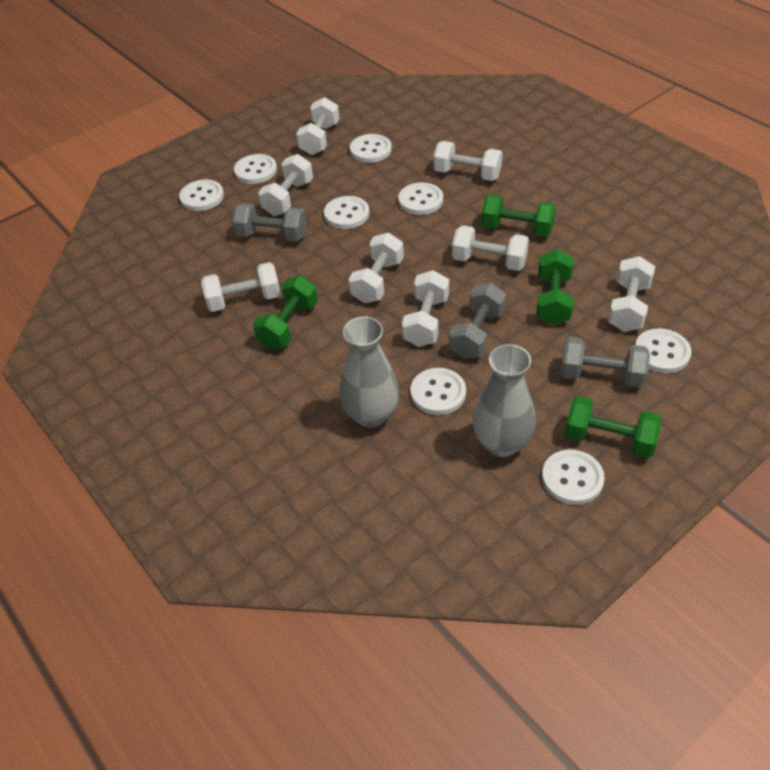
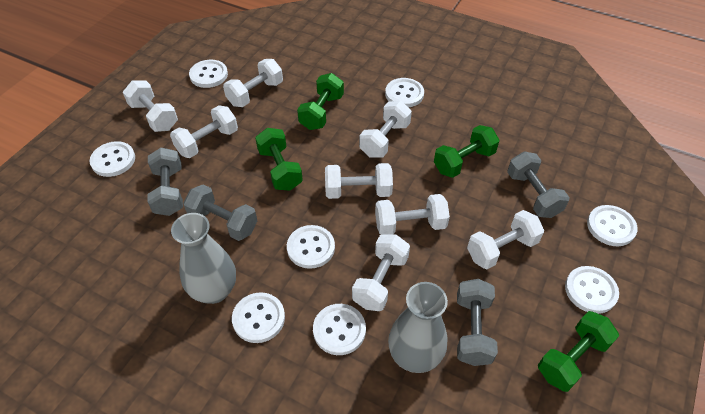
grey dumbbell: 3 -> 4

